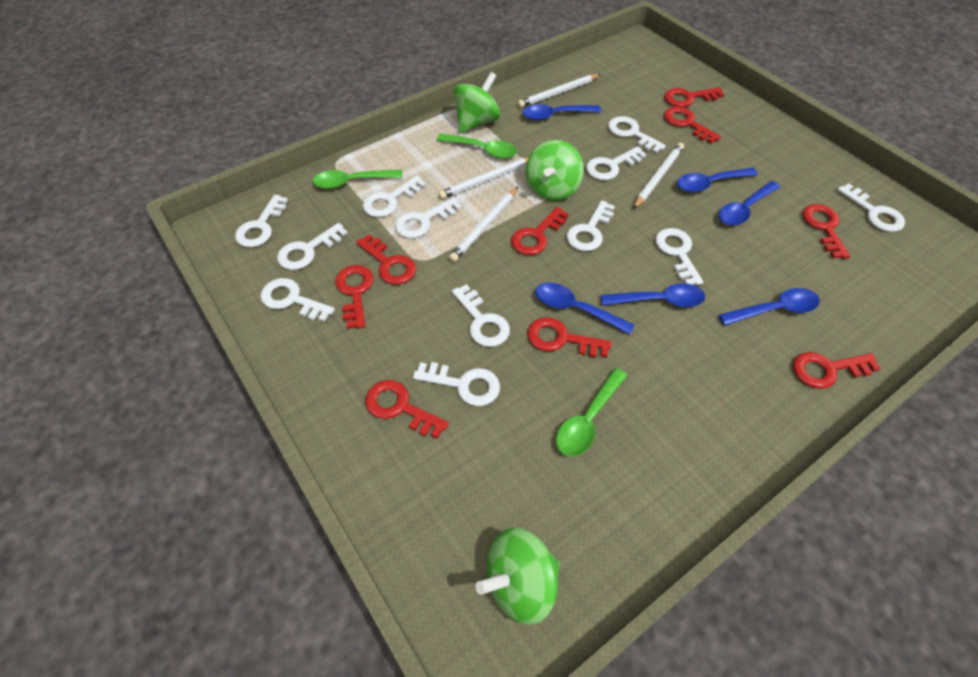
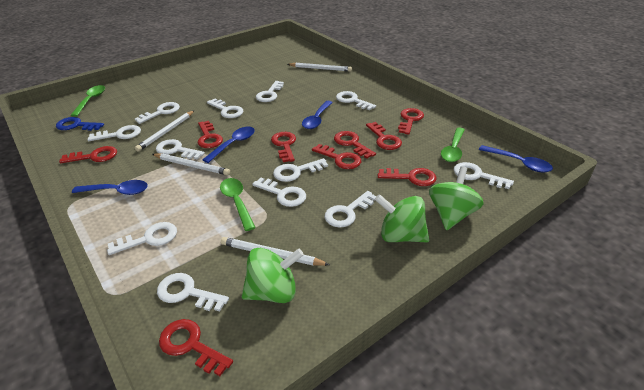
blue key: 0 -> 1
blue spoon: 6 -> 4

